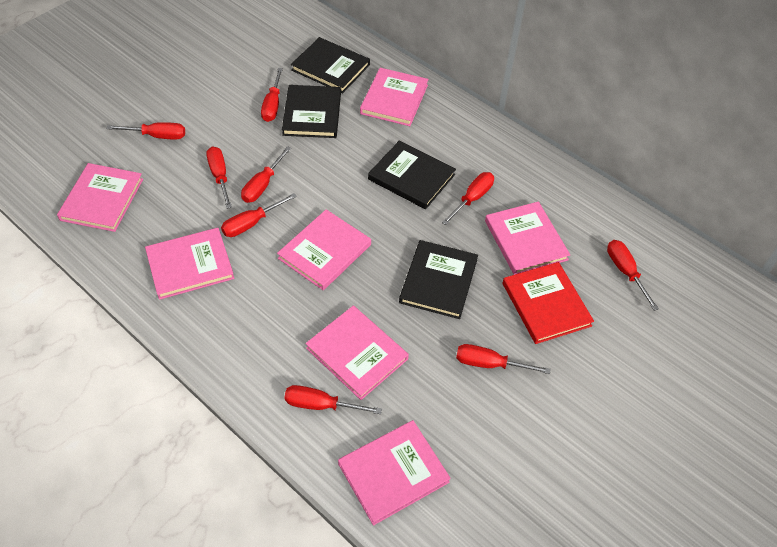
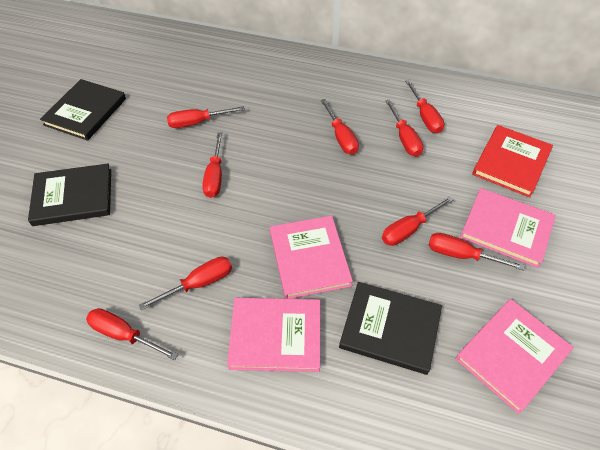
black book: 4 -> 3
pink book: 7 -> 4

